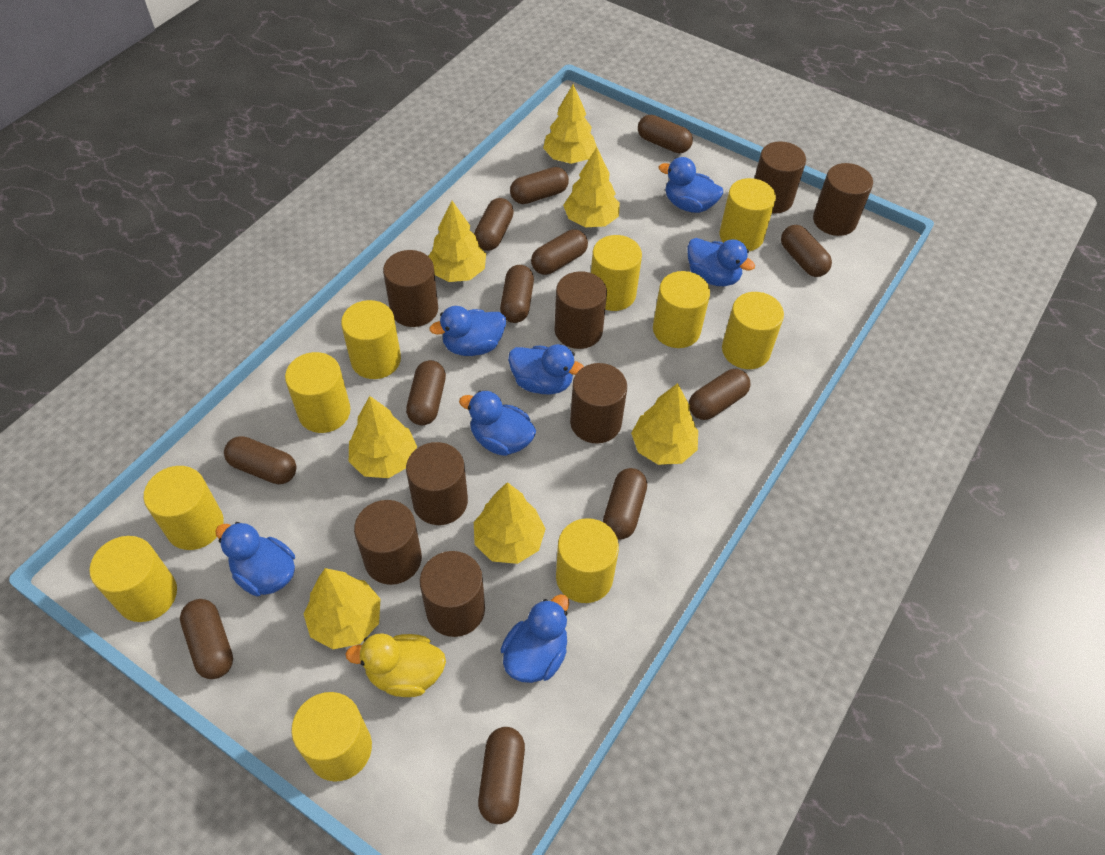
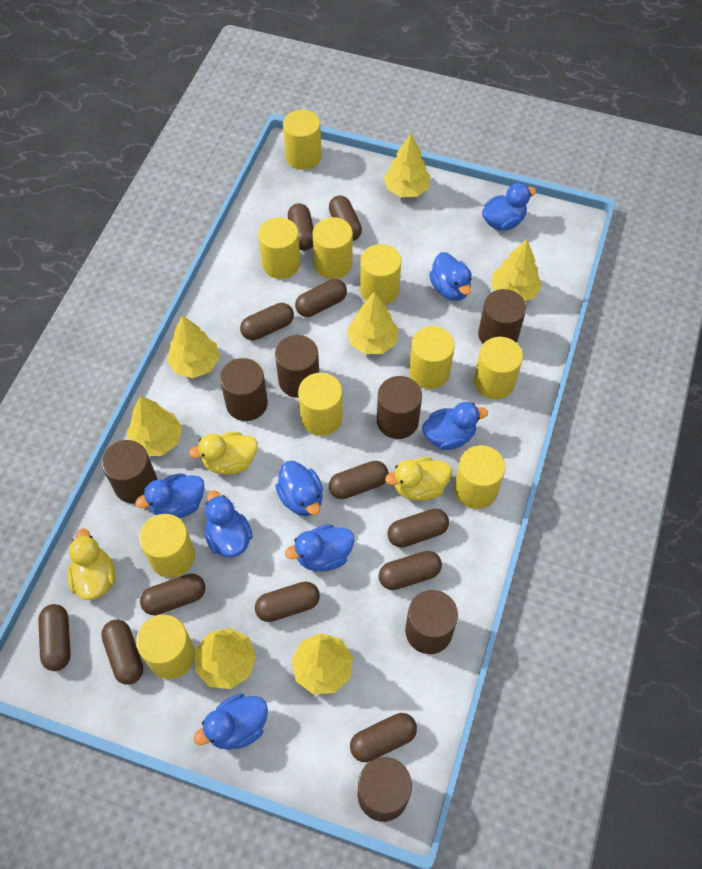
blue duck: 7 -> 8
brown cylinder: 8 -> 7
yellow duck: 1 -> 3

